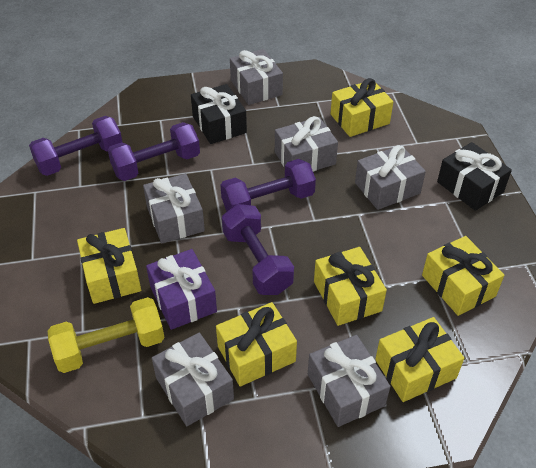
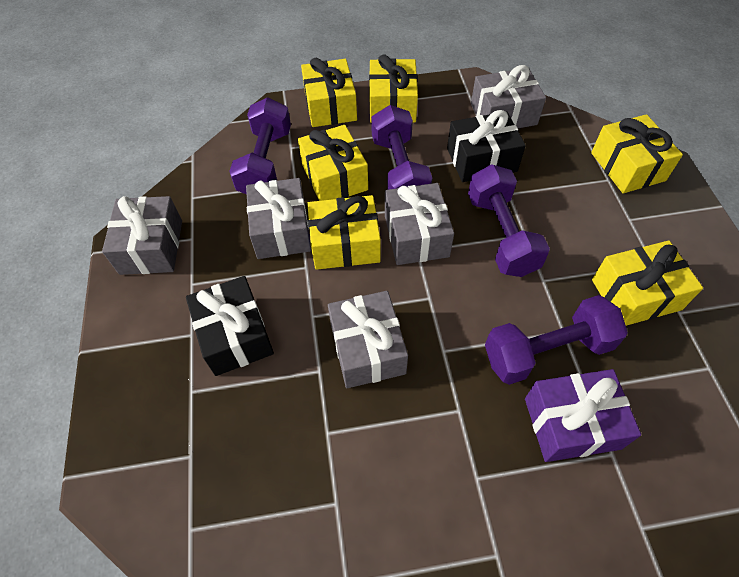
grey gift: 6 -> 5
yellow dumbbell: 1 -> 0

